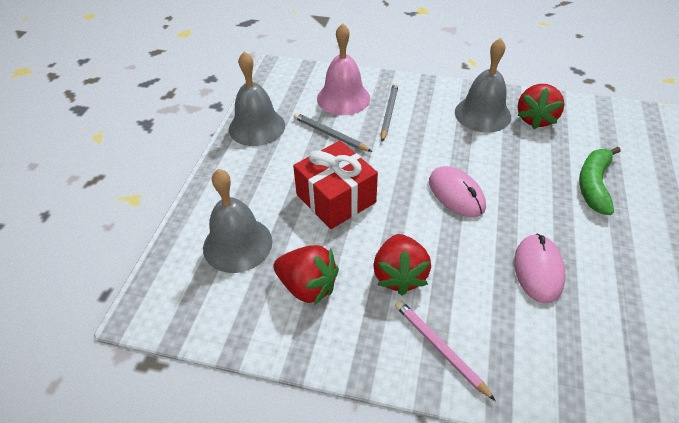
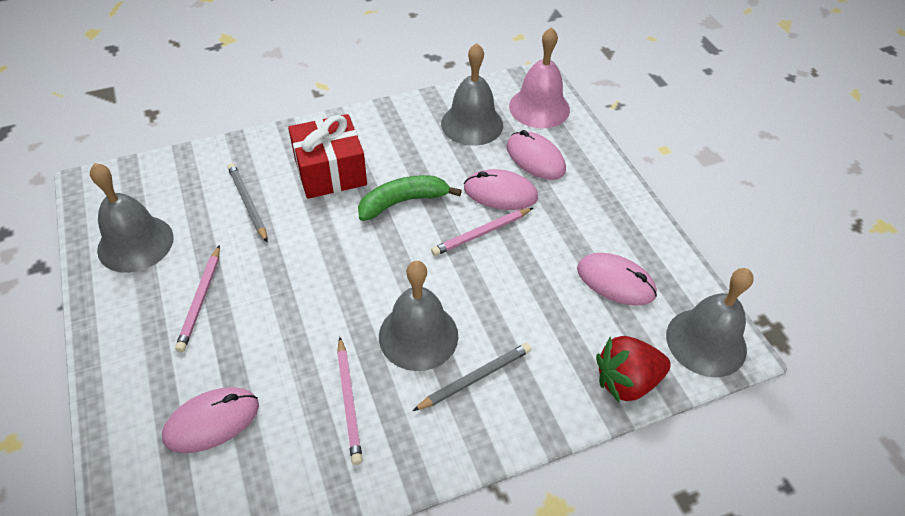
grey bell: 3 -> 4
pink mouse: 2 -> 4
pink pencil: 1 -> 3
red strawberry: 3 -> 1

